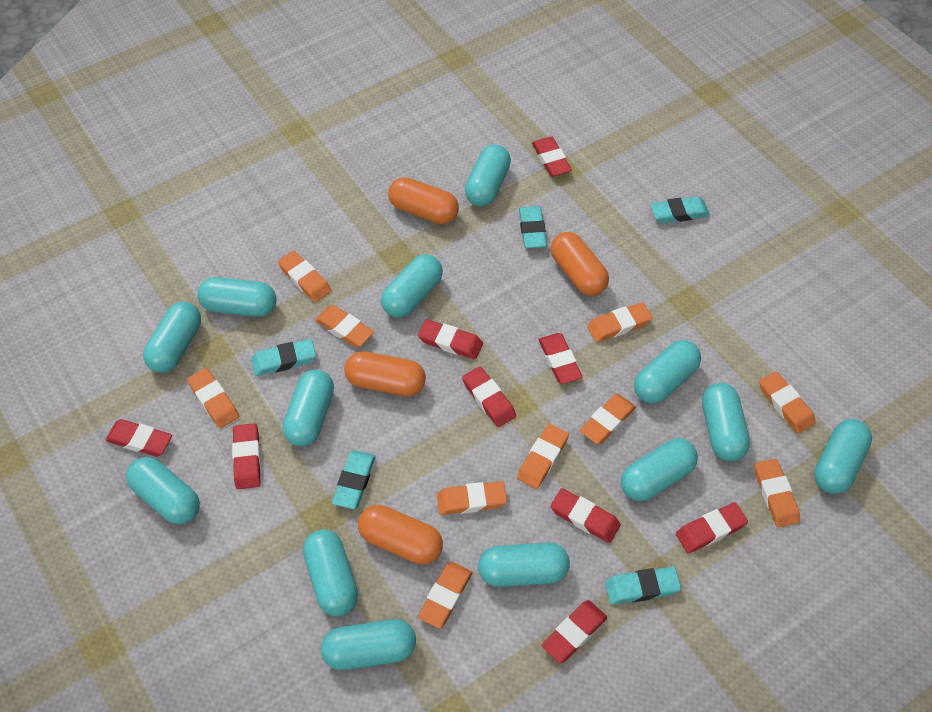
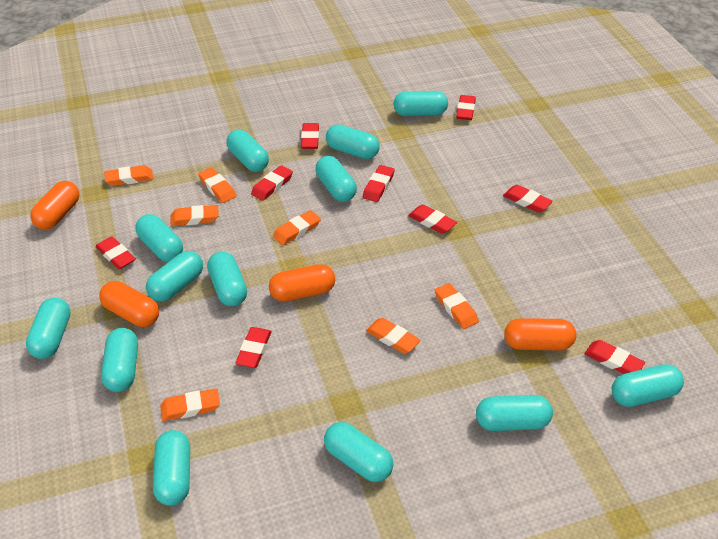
orange eraser: 10 -> 7
turquoise eraser: 5 -> 0

